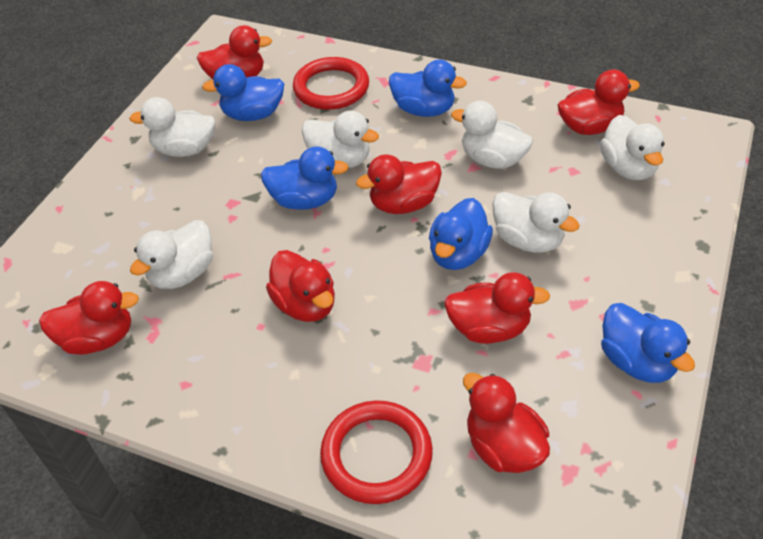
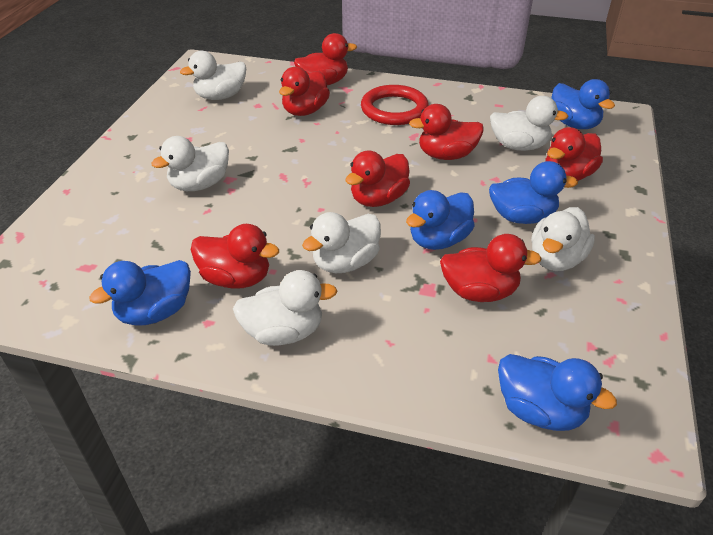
red ring: 2 -> 1

